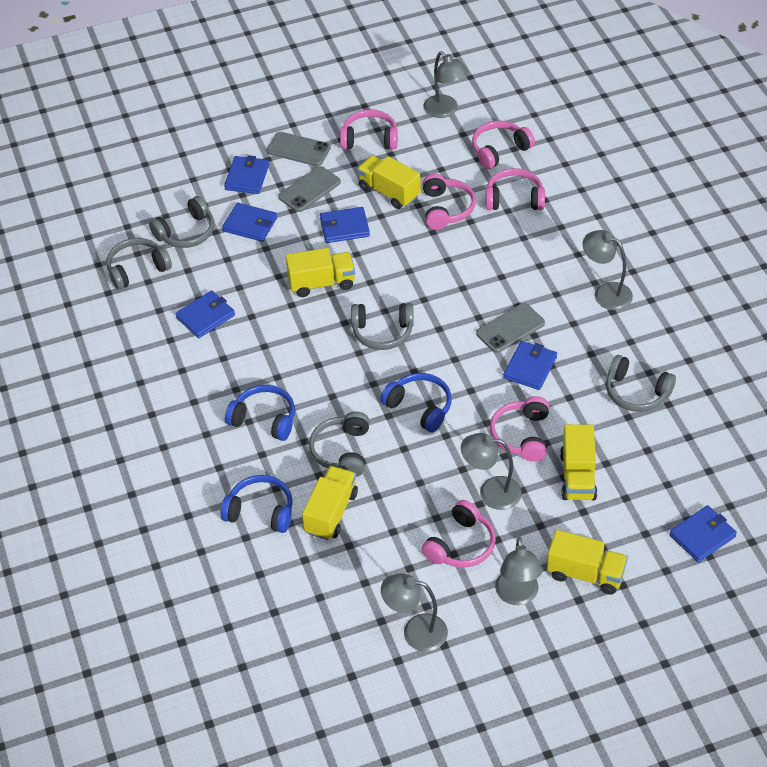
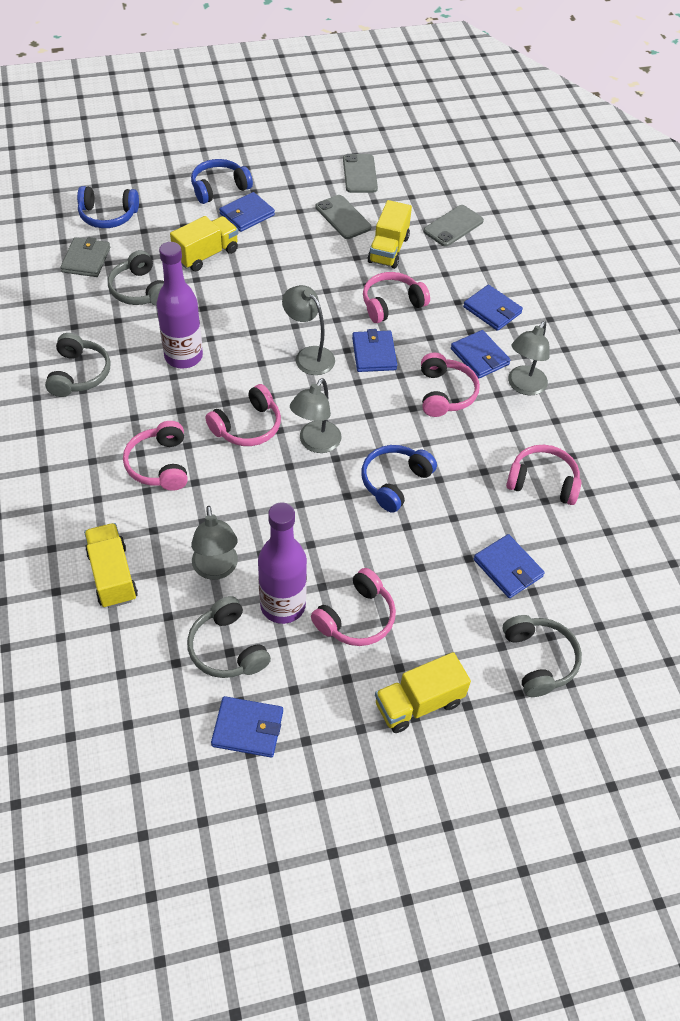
grey headphones: 5 -> 4
grey lamp: 5 -> 4
grey wallet: 0 -> 1
purple bottle: 0 -> 2
yellow truck: 5 -> 4

